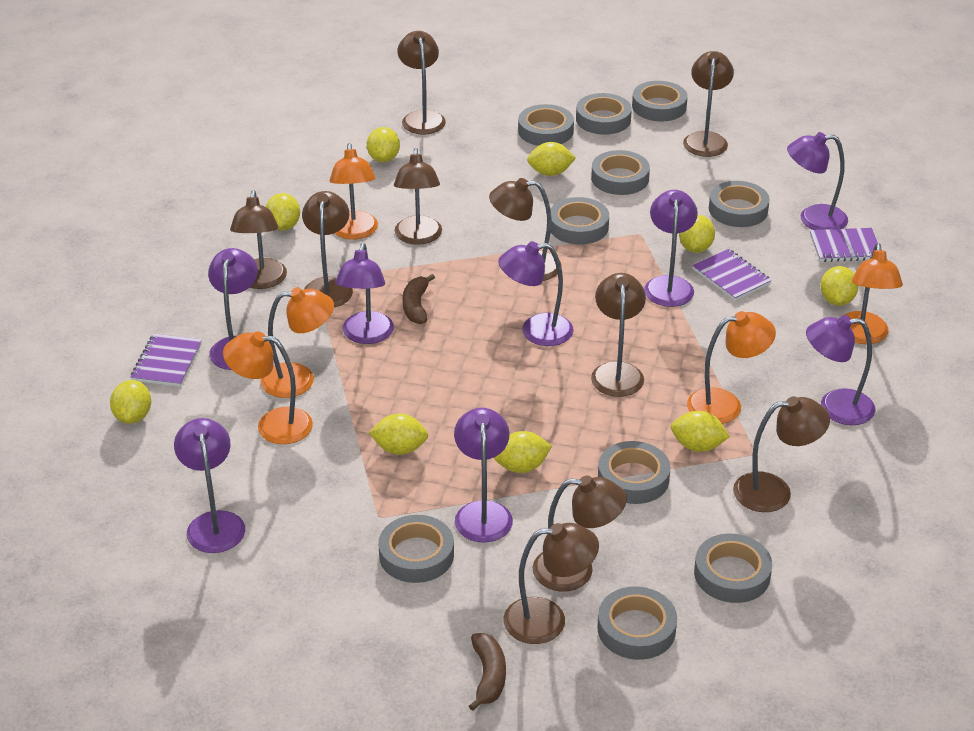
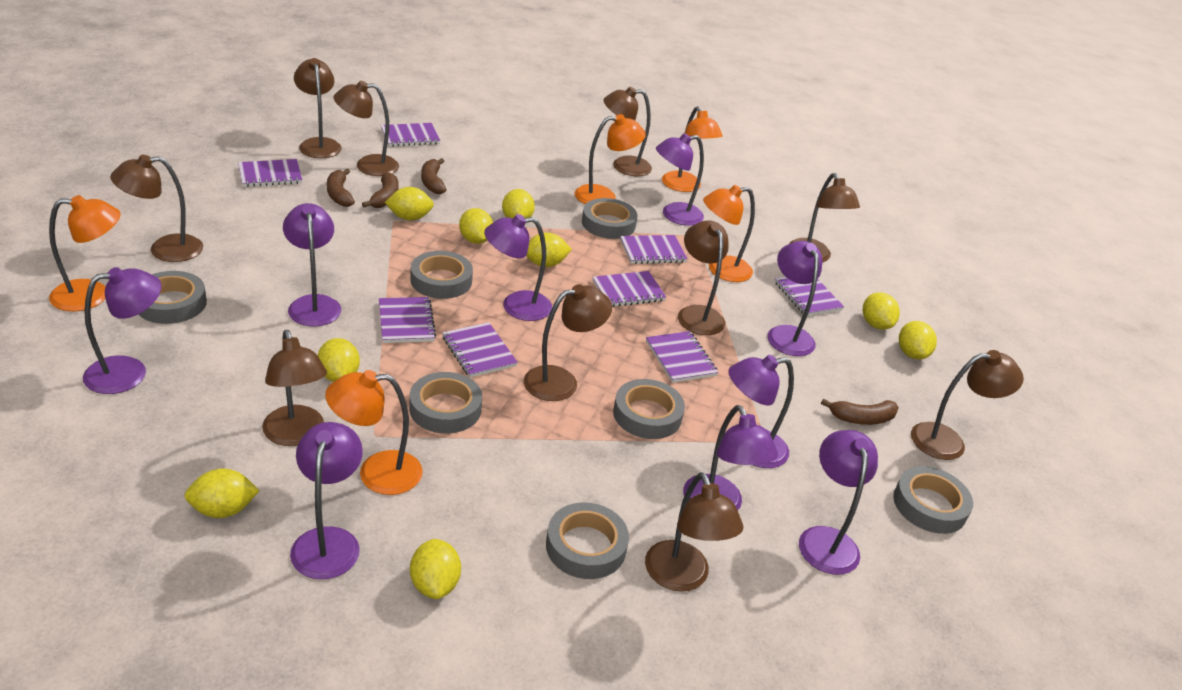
brown banana: 2 -> 4
grey tape: 10 -> 7
purple lamp: 8 -> 9
purple notebook: 3 -> 8

